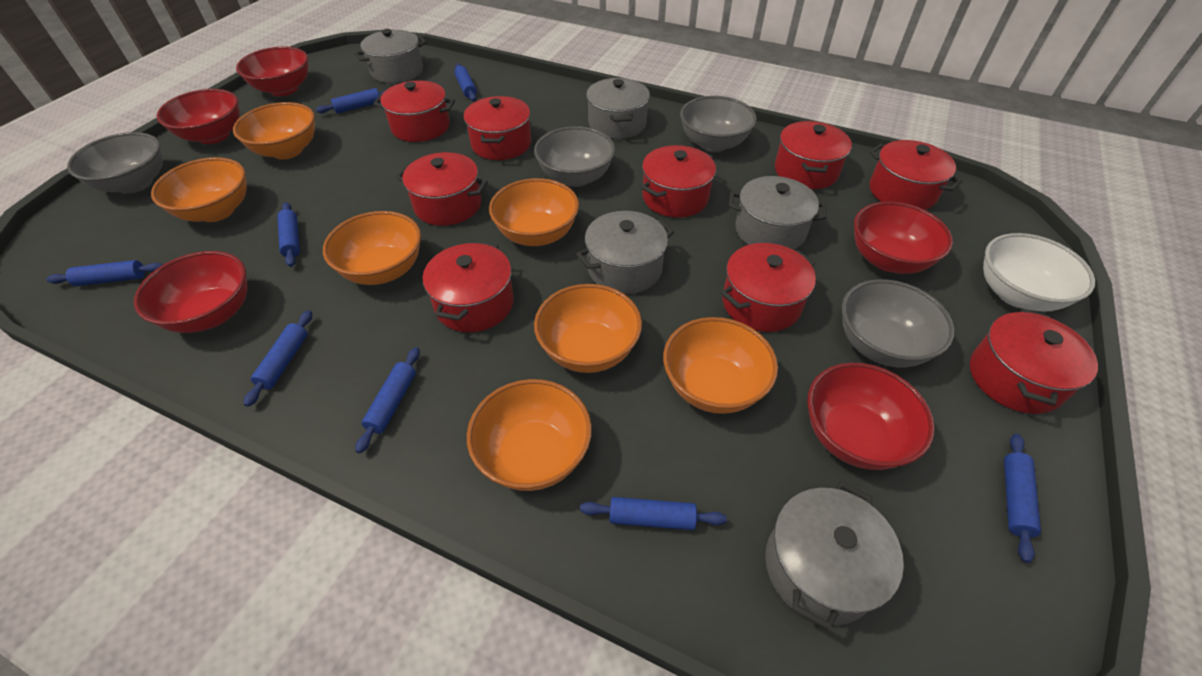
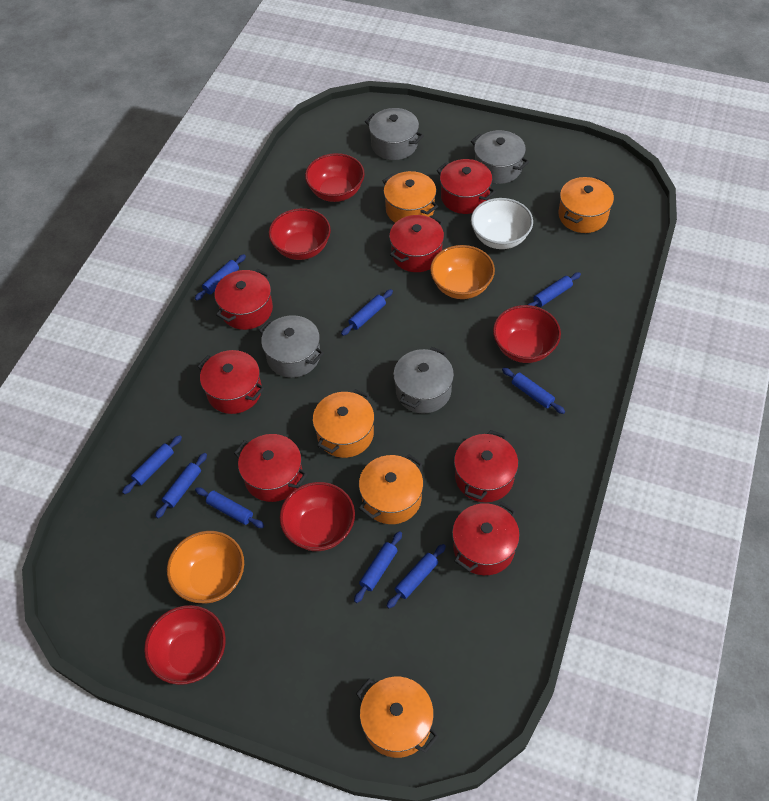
blue rolling pin: 8 -> 9
grey bowl: 4 -> 0
grey pot: 5 -> 4
orange bowl: 7 -> 2
orange pot: 0 -> 5
red pot: 9 -> 7

